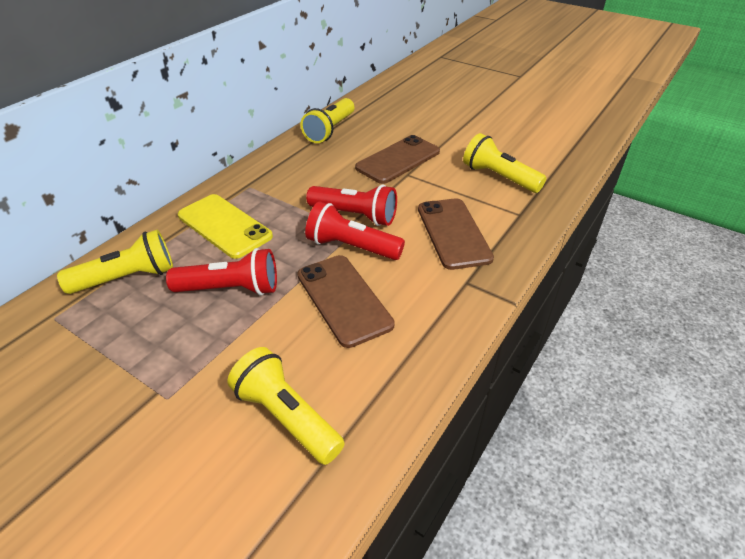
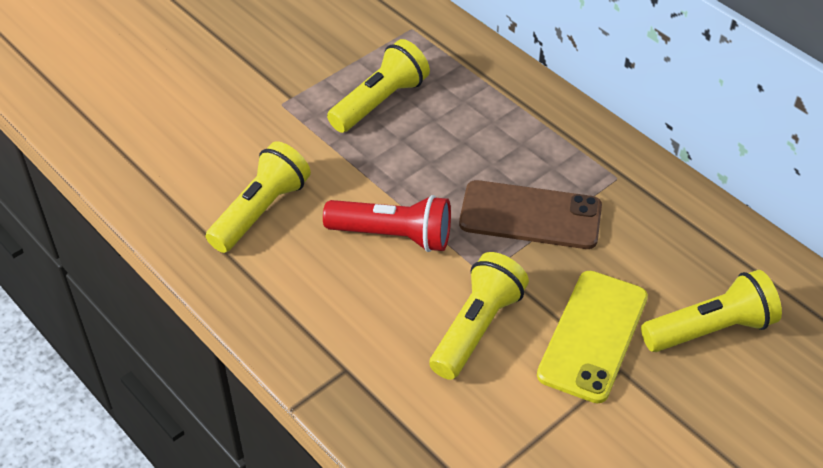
brown phone: 3 -> 1
red flashlight: 3 -> 1

